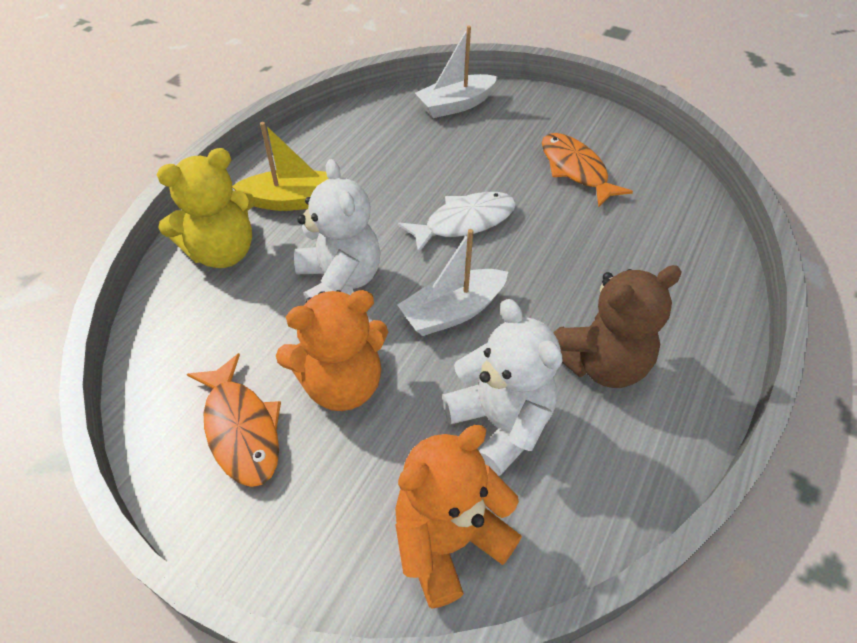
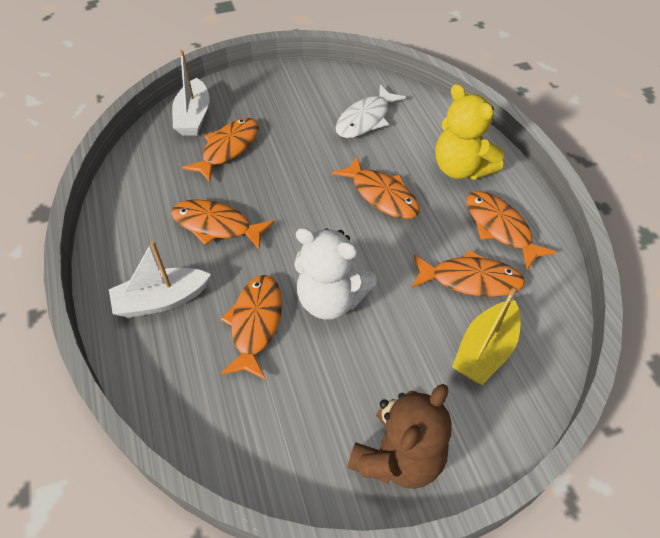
orange fish: 2 -> 6
orange teddy bear: 2 -> 0
white teddy bear: 2 -> 1

